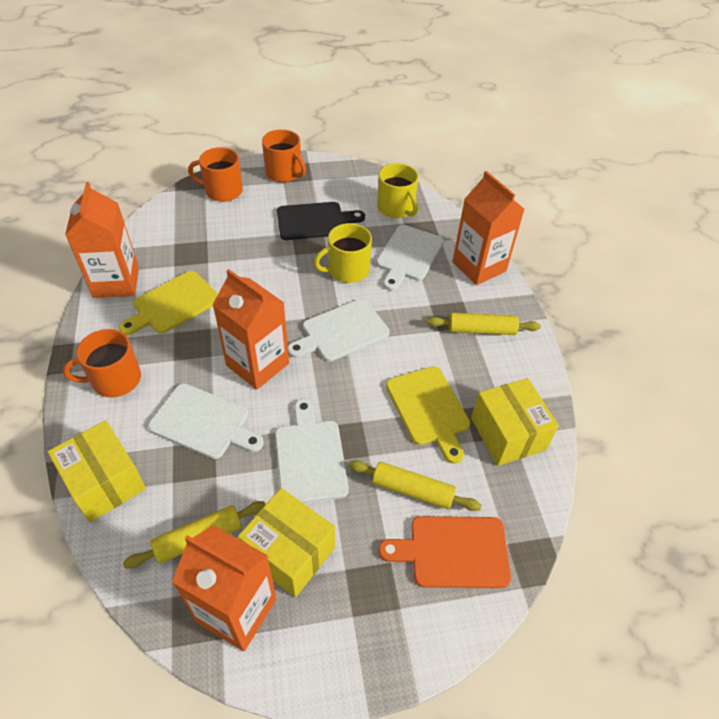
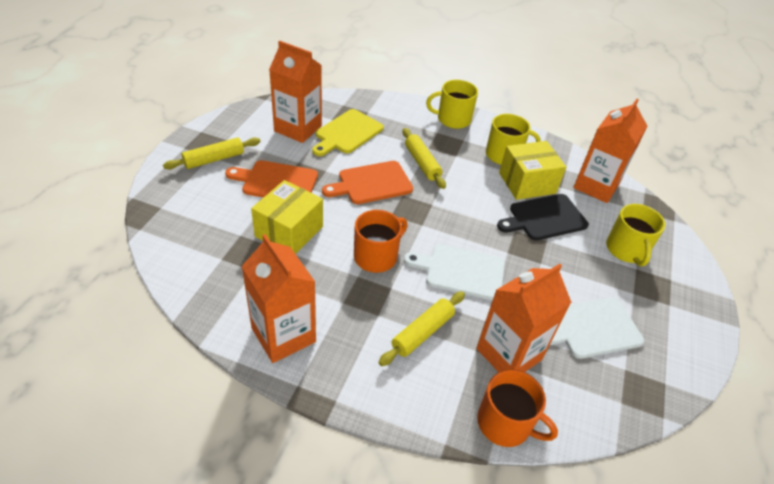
orange cutting board: 1 -> 2
orange mug: 3 -> 2
white cutting board: 4 -> 2
yellow box: 3 -> 2
yellow cutting board: 2 -> 1
yellow mug: 2 -> 3

